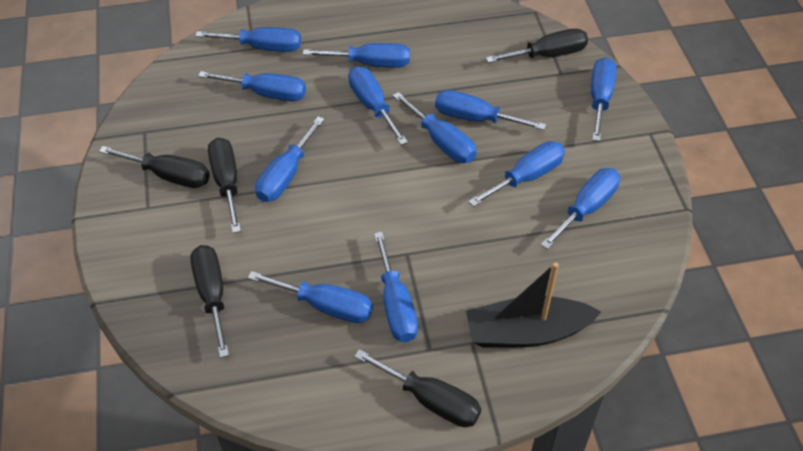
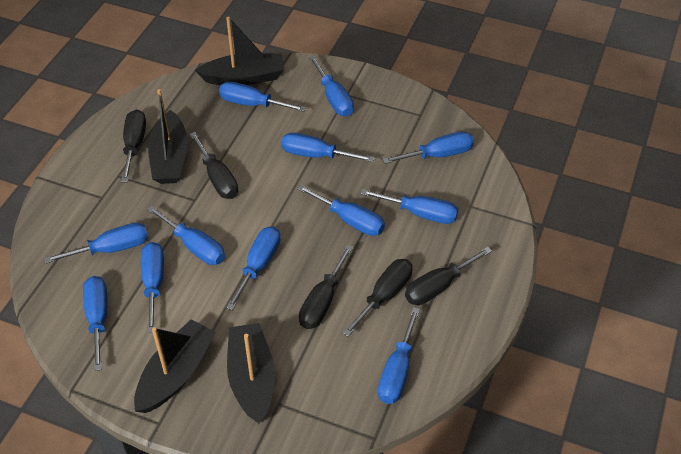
black boat: 1 -> 4

